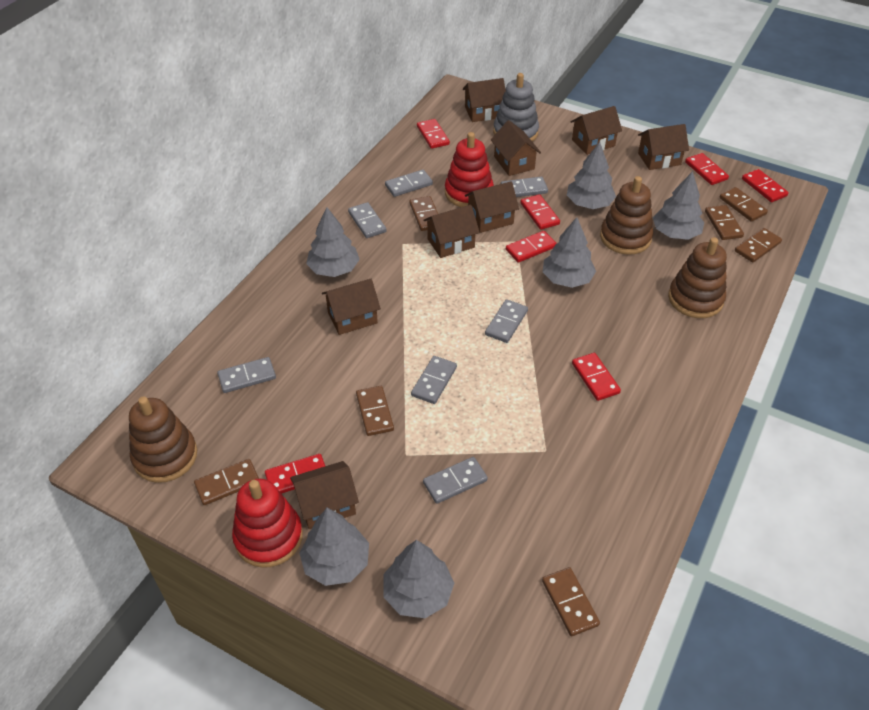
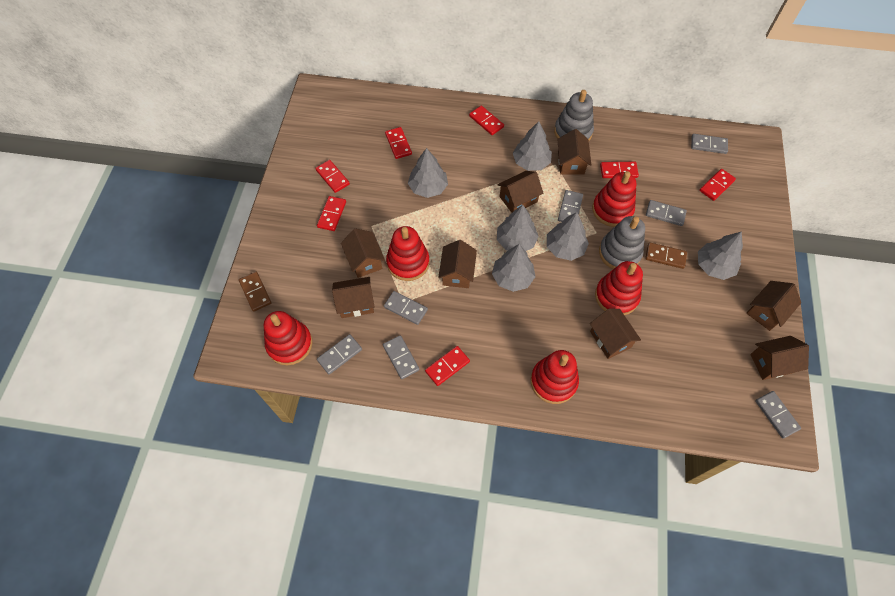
brown domino: 7 -> 2
brown stacking toy: 3 -> 0
grey stacking toy: 1 -> 2
red stacking toy: 2 -> 5

